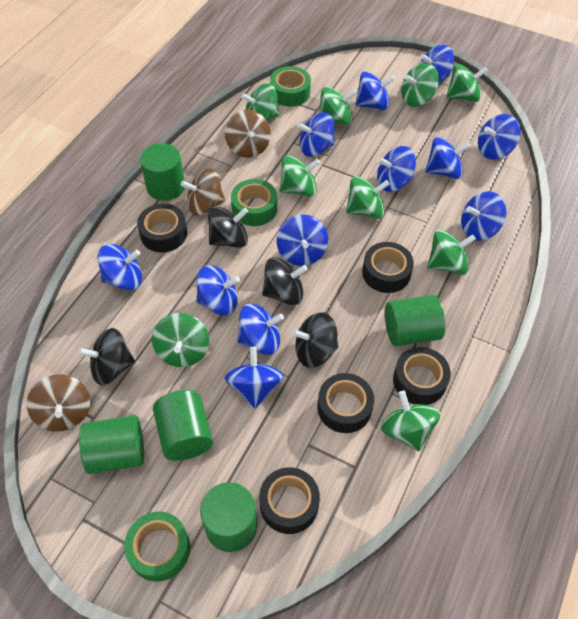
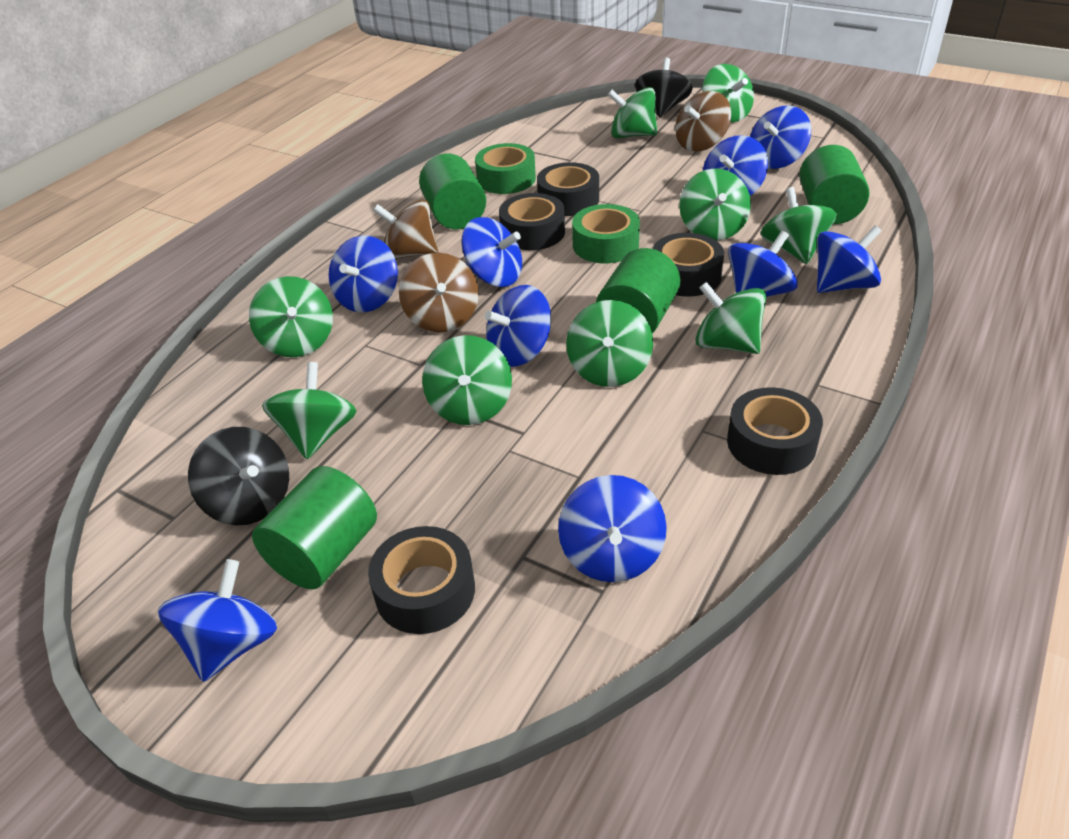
black spinning top: 4 -> 2
blue spinning top: 12 -> 9
green cylinder: 5 -> 4
green tape: 3 -> 2

